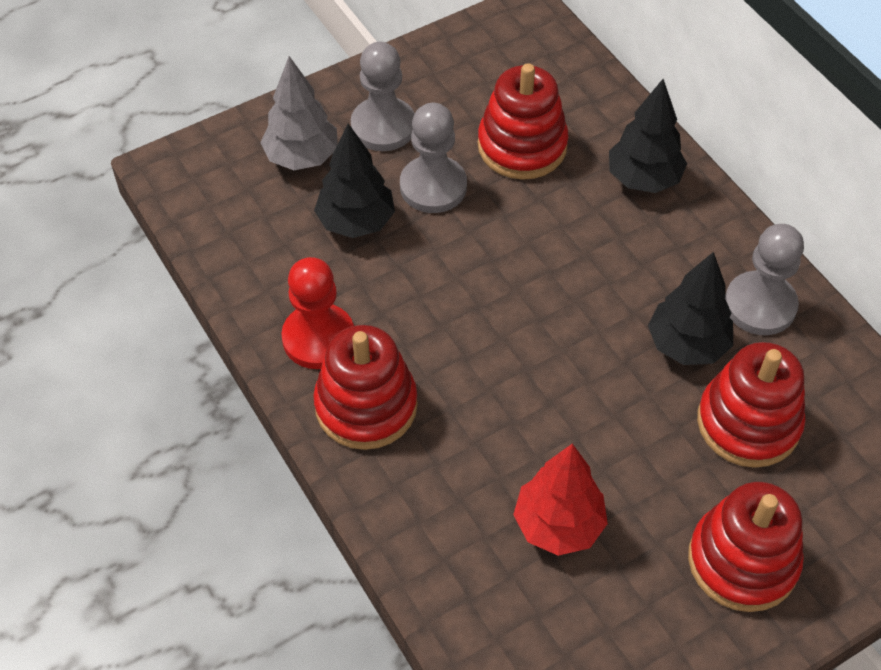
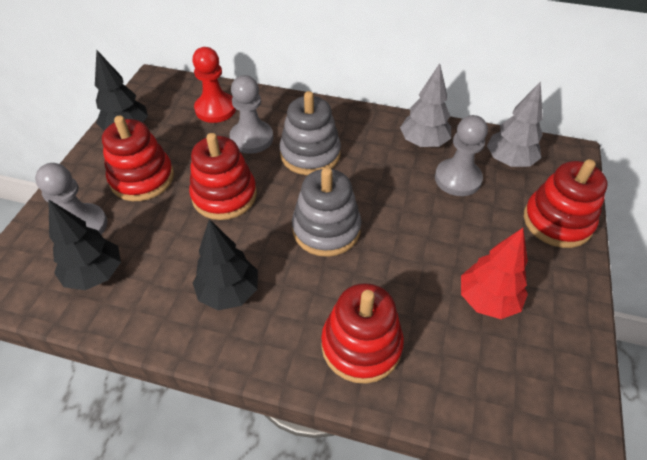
grey stacking toy: 0 -> 2
grey tree: 1 -> 2

